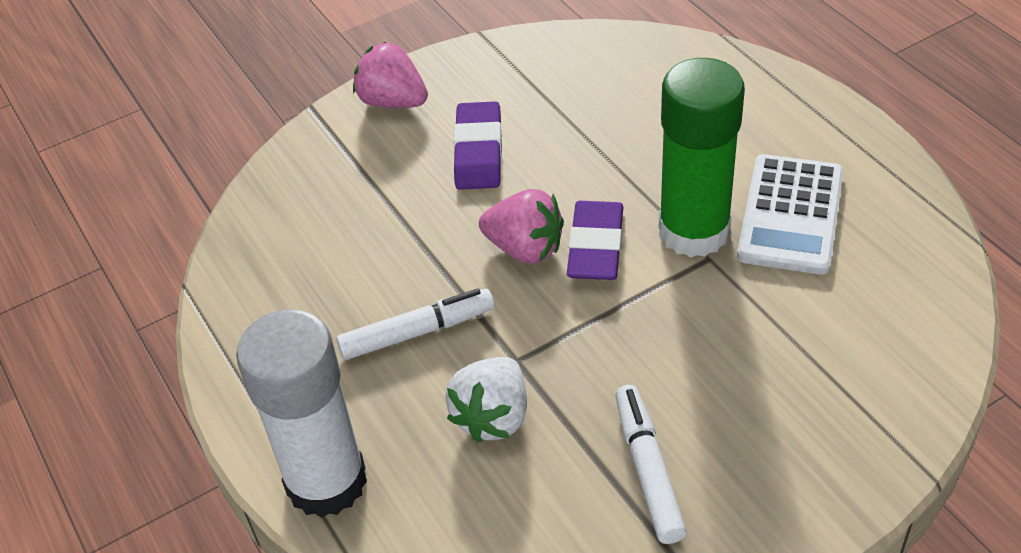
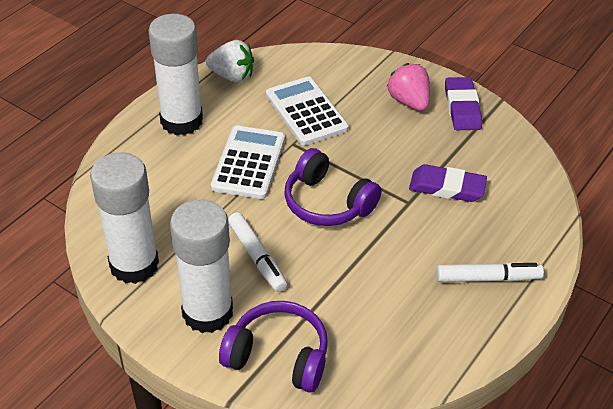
green glue stick: 1 -> 0
pink strawberry: 2 -> 1
purple headphones: 0 -> 2
white calculator: 1 -> 2
white glue stick: 1 -> 3

